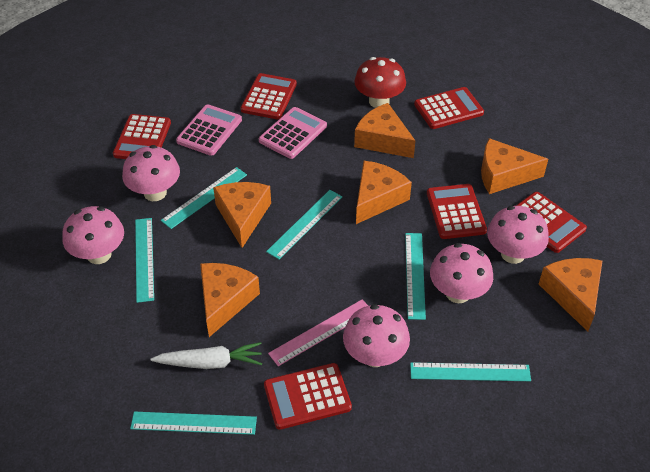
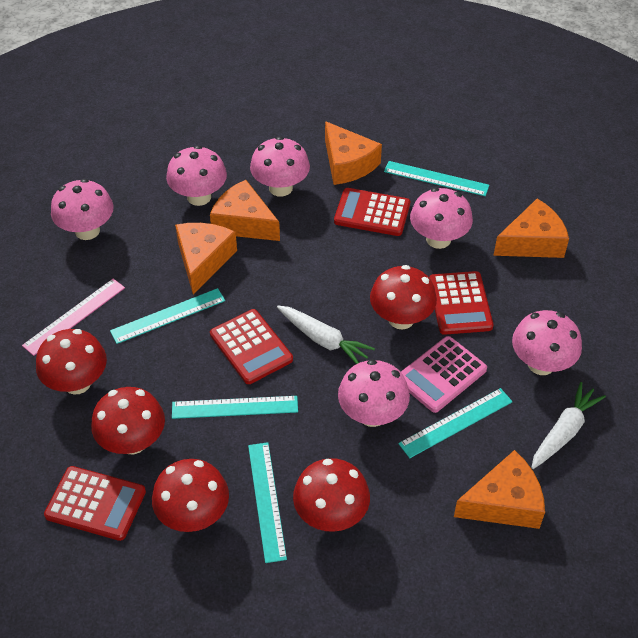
orange cheese: 6 -> 5
pink calculator: 2 -> 1
pink mushroom: 5 -> 6
red calculator: 6 -> 4
red mushroom: 1 -> 5
turquoise ruler: 6 -> 5
white carrot: 1 -> 2

